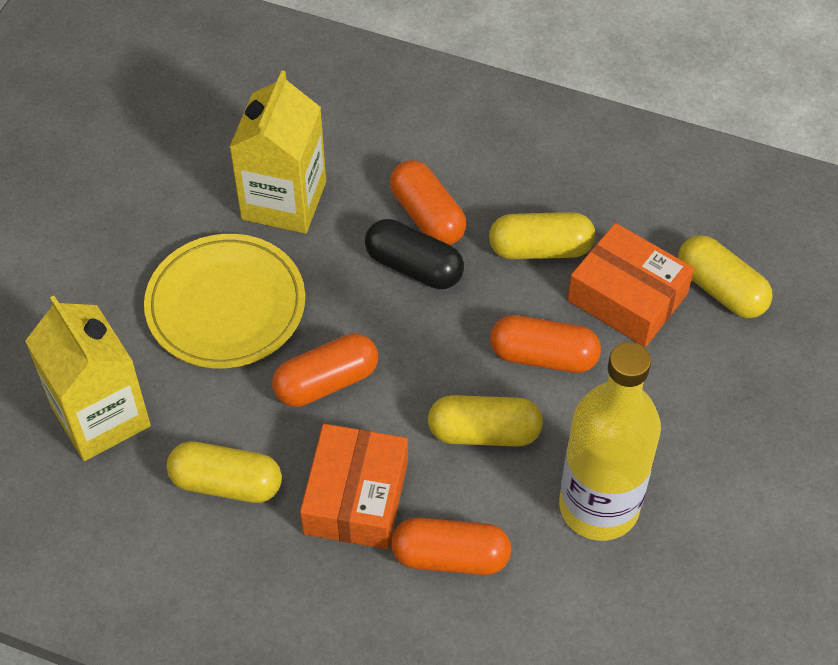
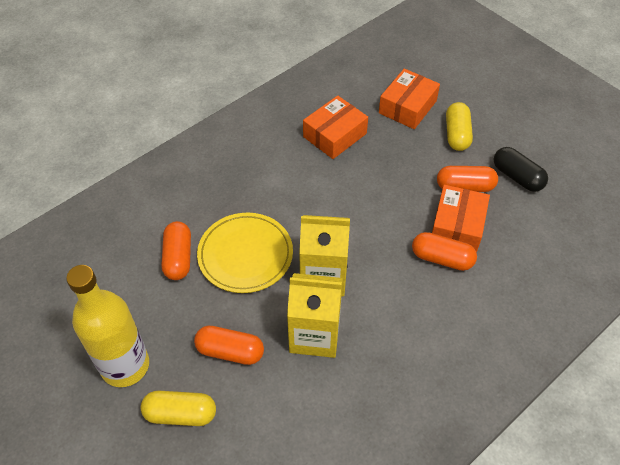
orange box: 2 -> 3
yellow capsule: 4 -> 2

